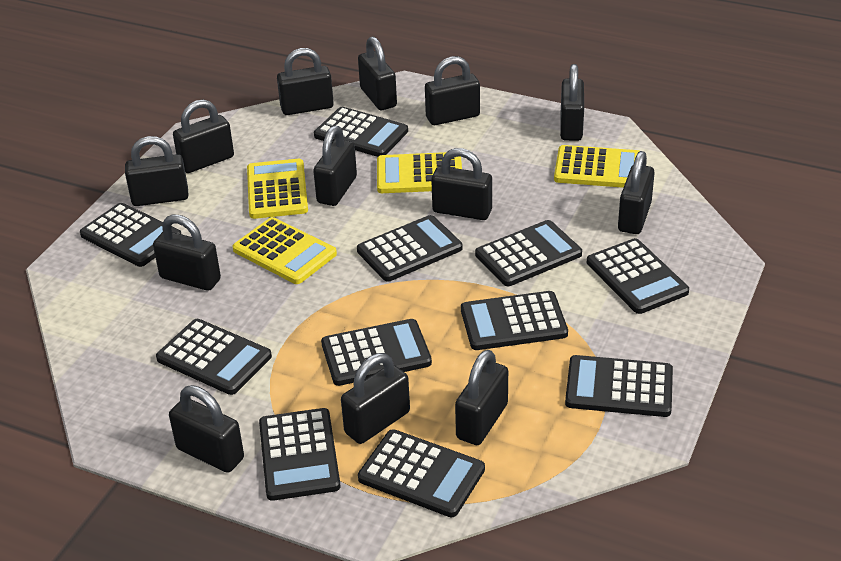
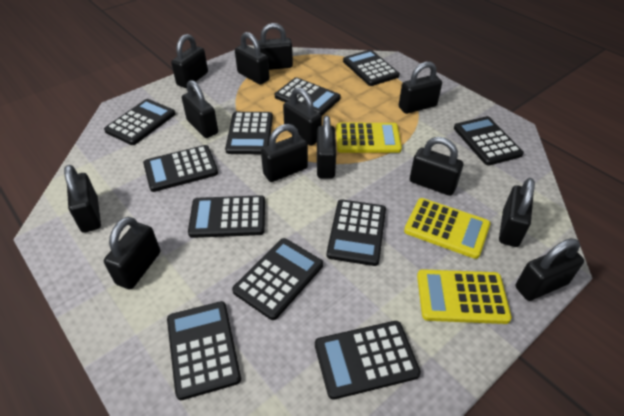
yellow calculator: 4 -> 3

